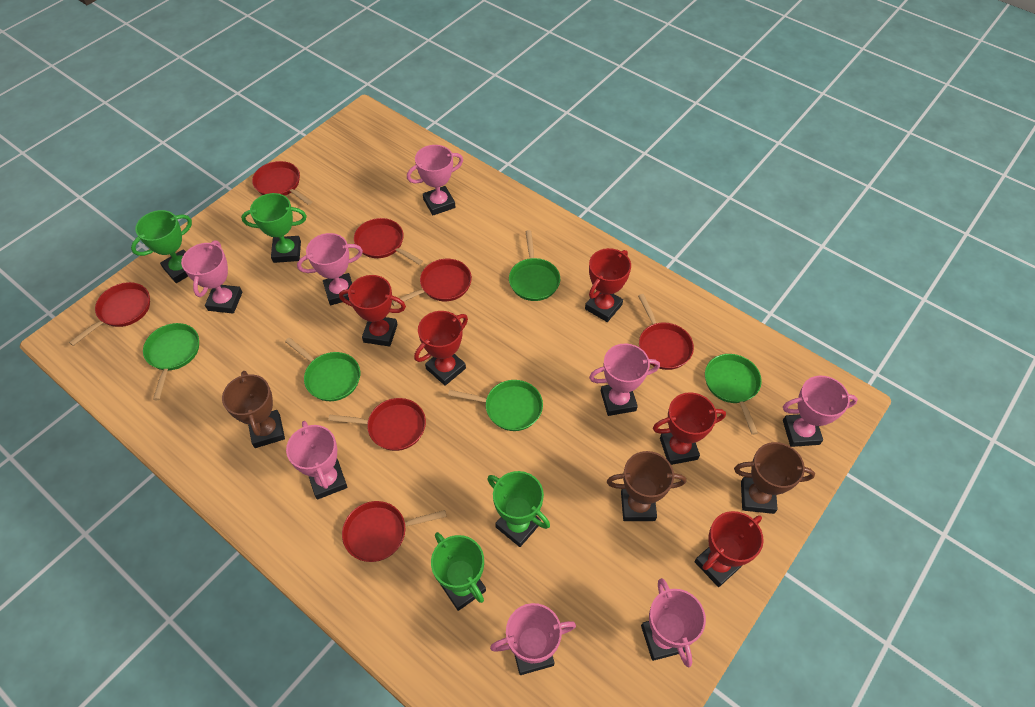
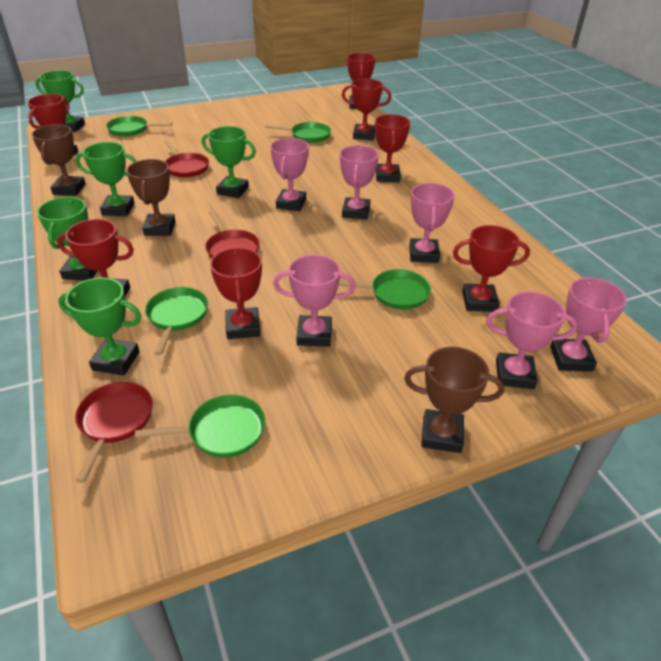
green trophy: 4 -> 5
pink trophy: 8 -> 6
red pan: 7 -> 3
red trophy: 5 -> 7

